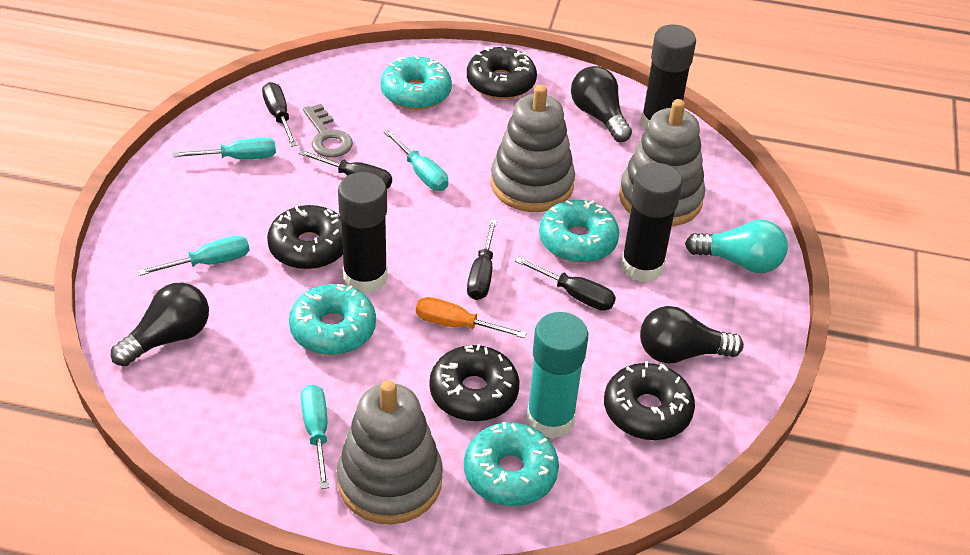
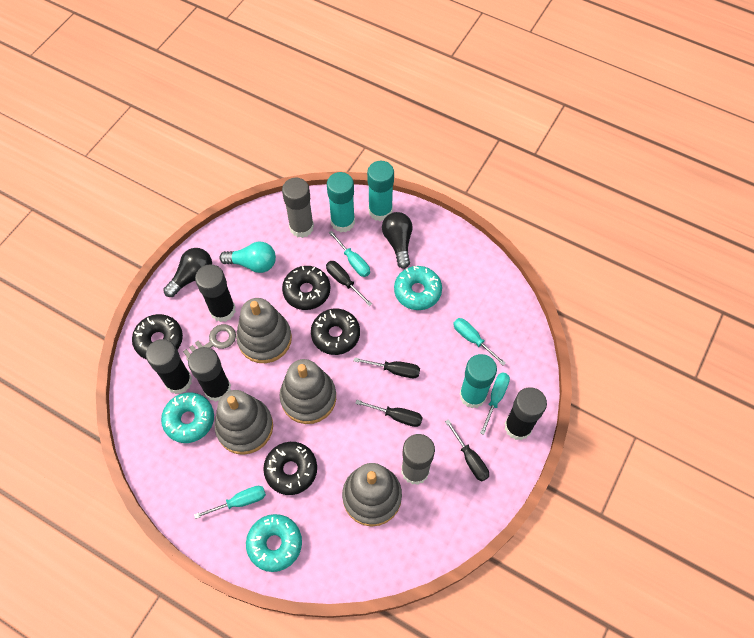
black glue stick: 3 -> 4
black light bulb: 3 -> 2
grey glue stick: 0 -> 2
grey stacking toy: 3 -> 4
orange screwdriver: 1 -> 0
turquoise donut: 4 -> 3
turquoise glue stick: 1 -> 3

